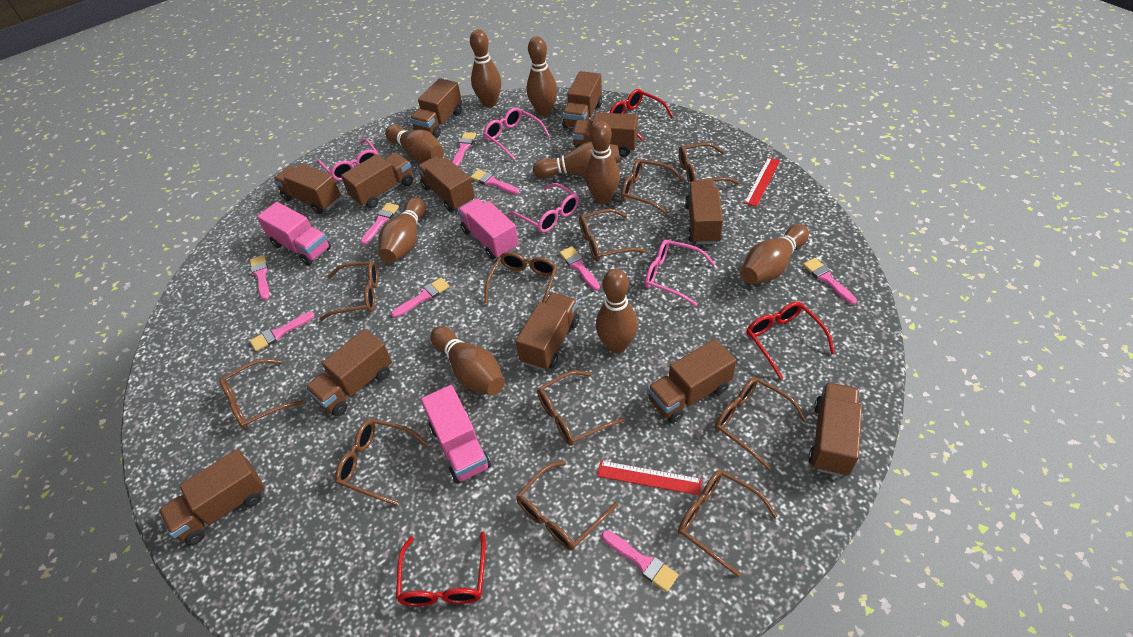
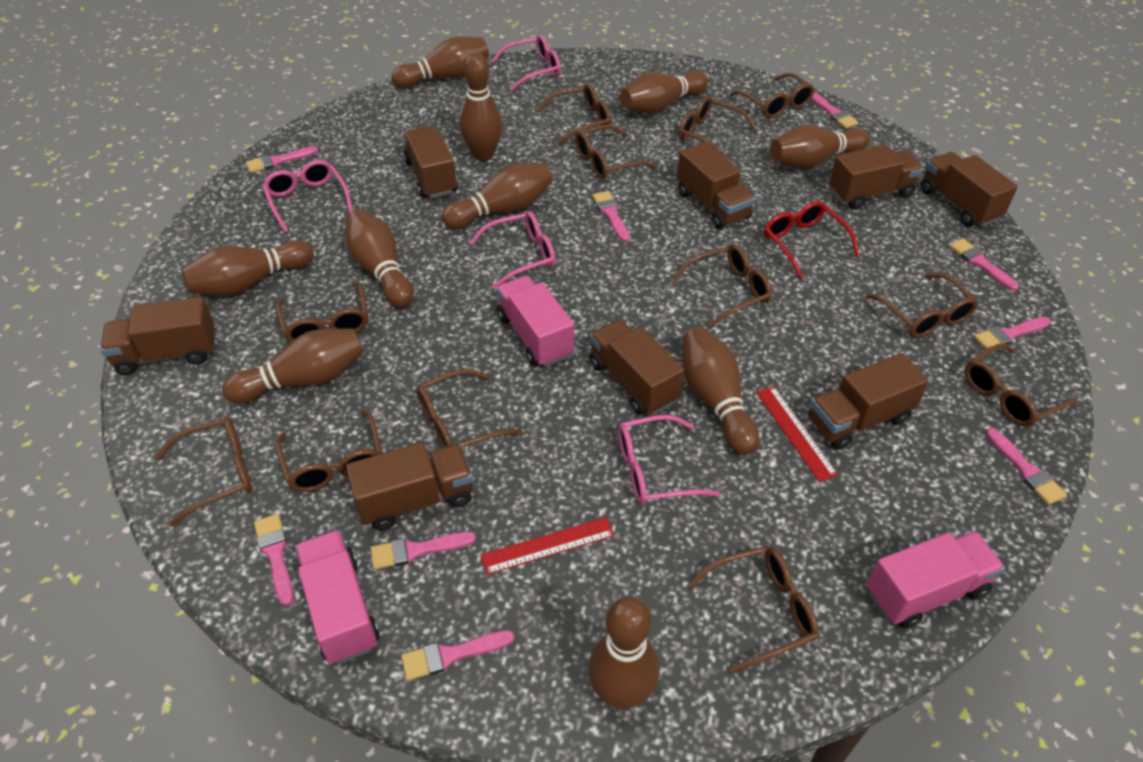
brown bowling pin: 9 -> 10
brown glasses: 11 -> 12
brown truck: 12 -> 8
red glasses: 3 -> 1

